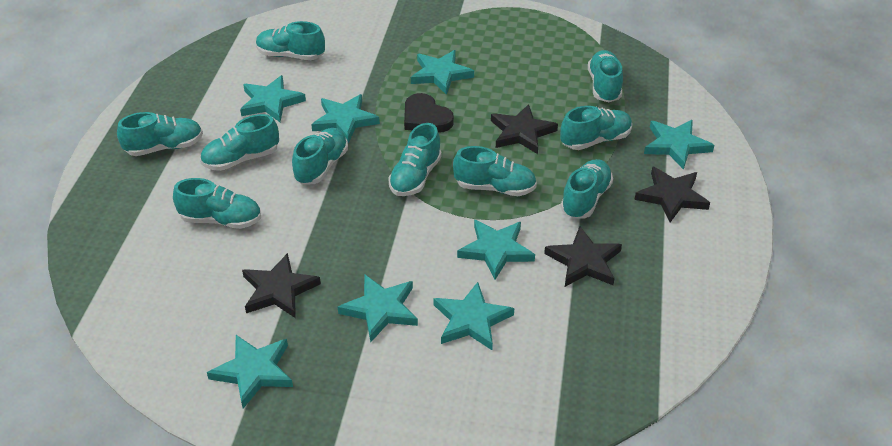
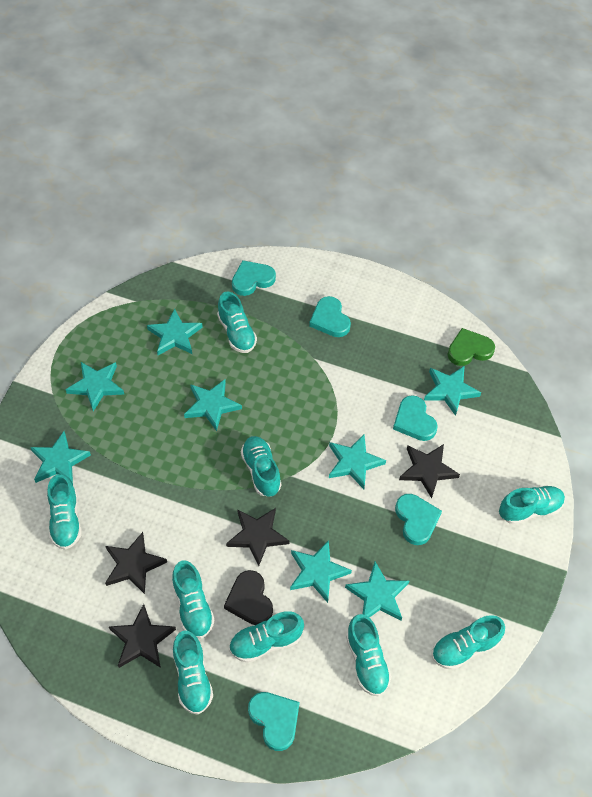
green heart: 0 -> 1
turquoise heart: 0 -> 5
turquoise shoe: 10 -> 9

